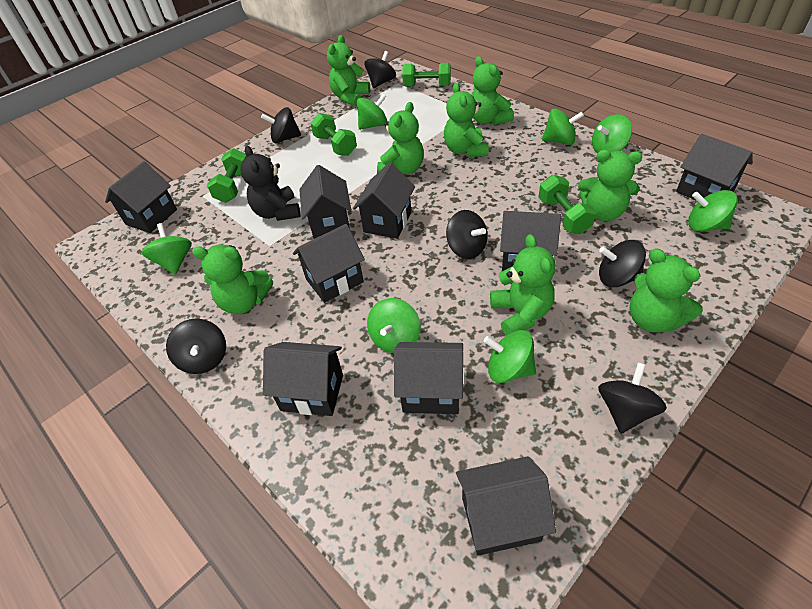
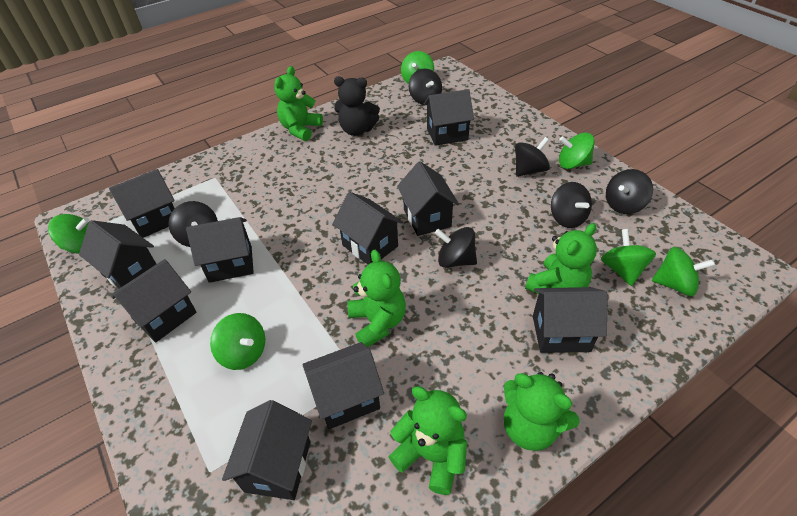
black house: 9 -> 10
green dumbbell: 4 -> 0
green spinning top: 7 -> 6
green teddy bear: 8 -> 5

